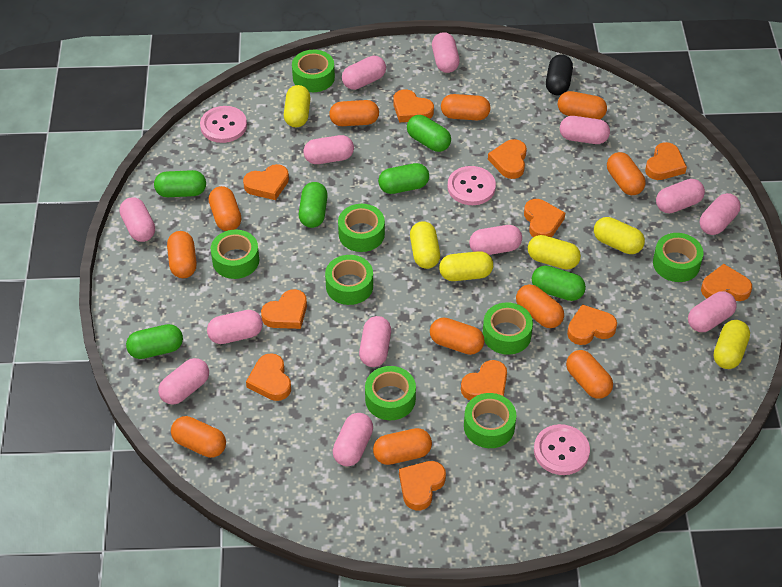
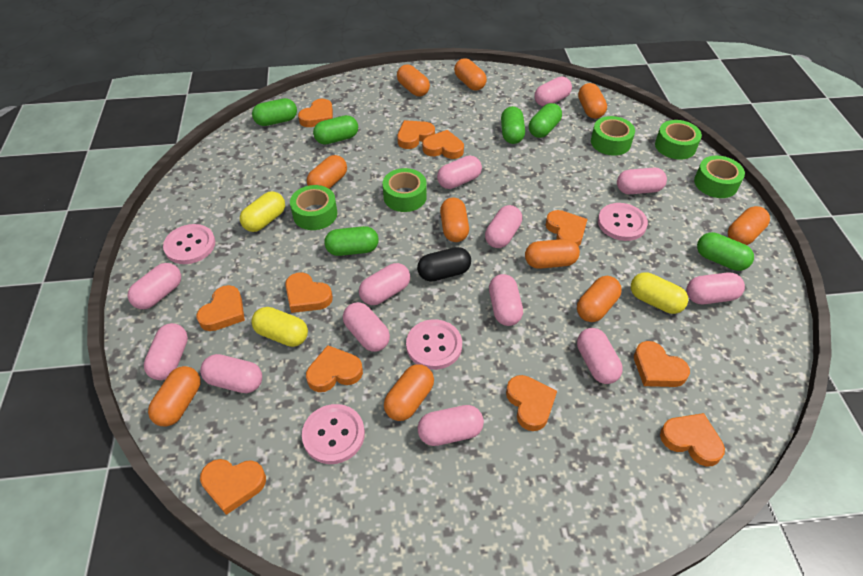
green tape: 8 -> 5
orange capsule: 11 -> 10
pink button: 3 -> 4
yellow capsule: 6 -> 3

